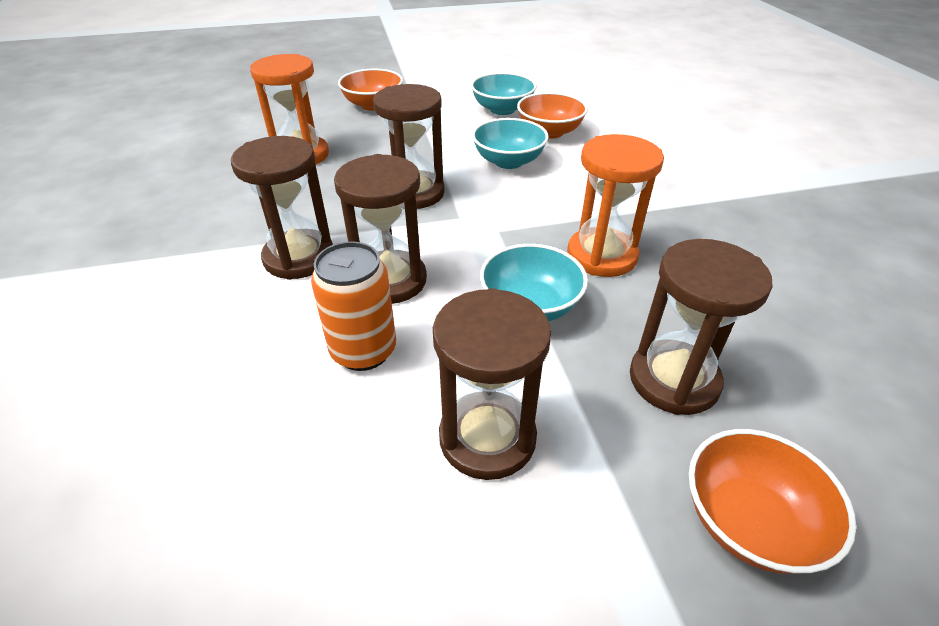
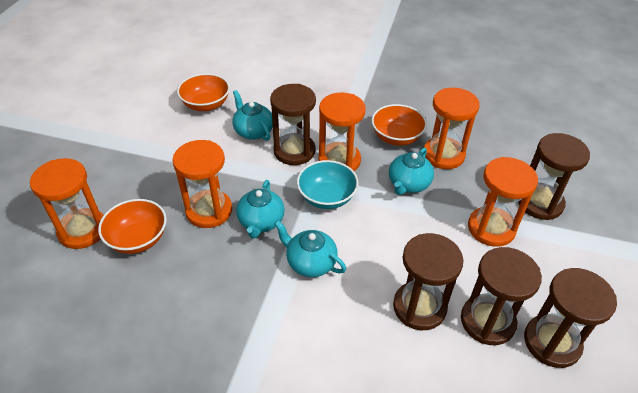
orange can: 1 -> 0
orange hourglass: 2 -> 5
turquoise bowl: 3 -> 1
turquoise teapot: 0 -> 4

